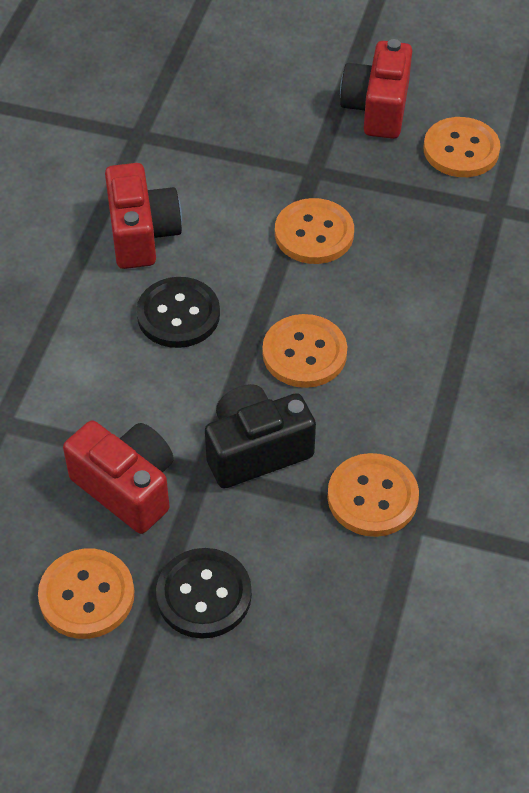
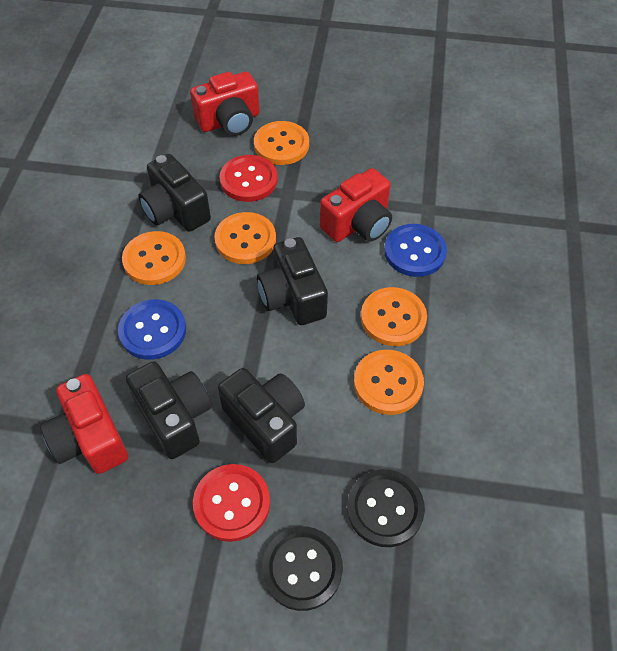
black camera: 1 -> 4
blue button: 0 -> 2
red button: 0 -> 2

